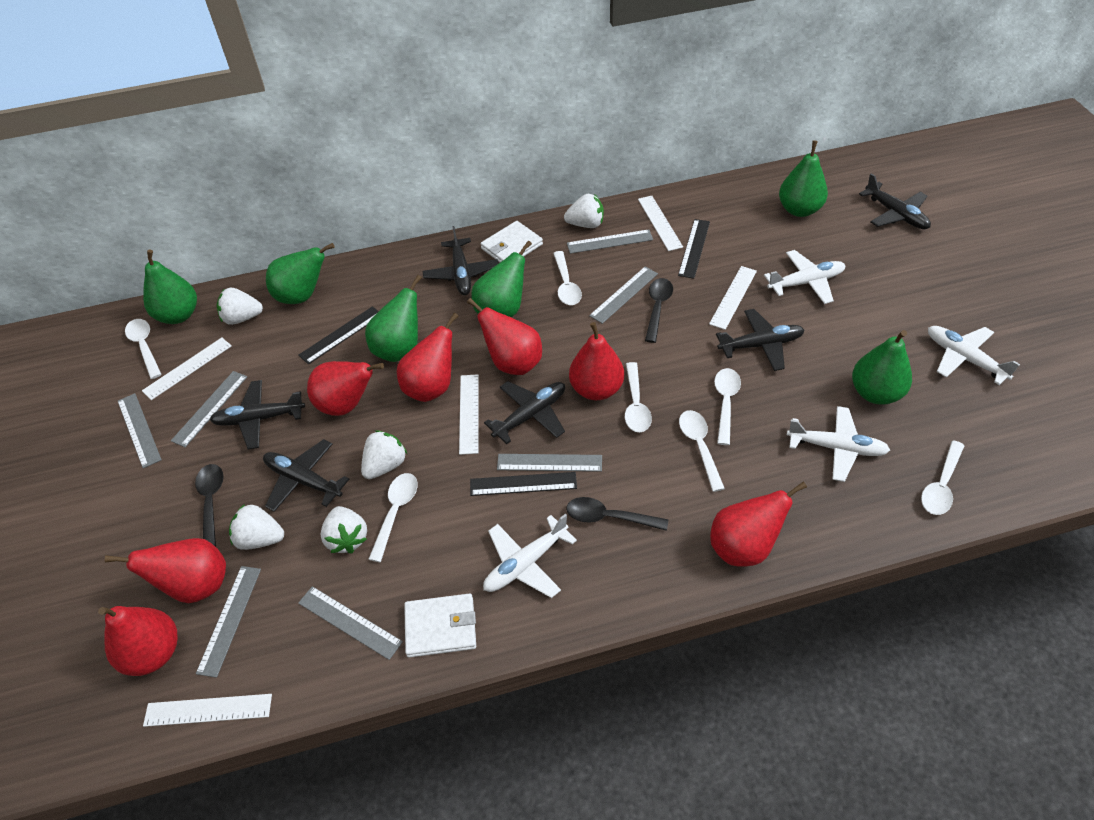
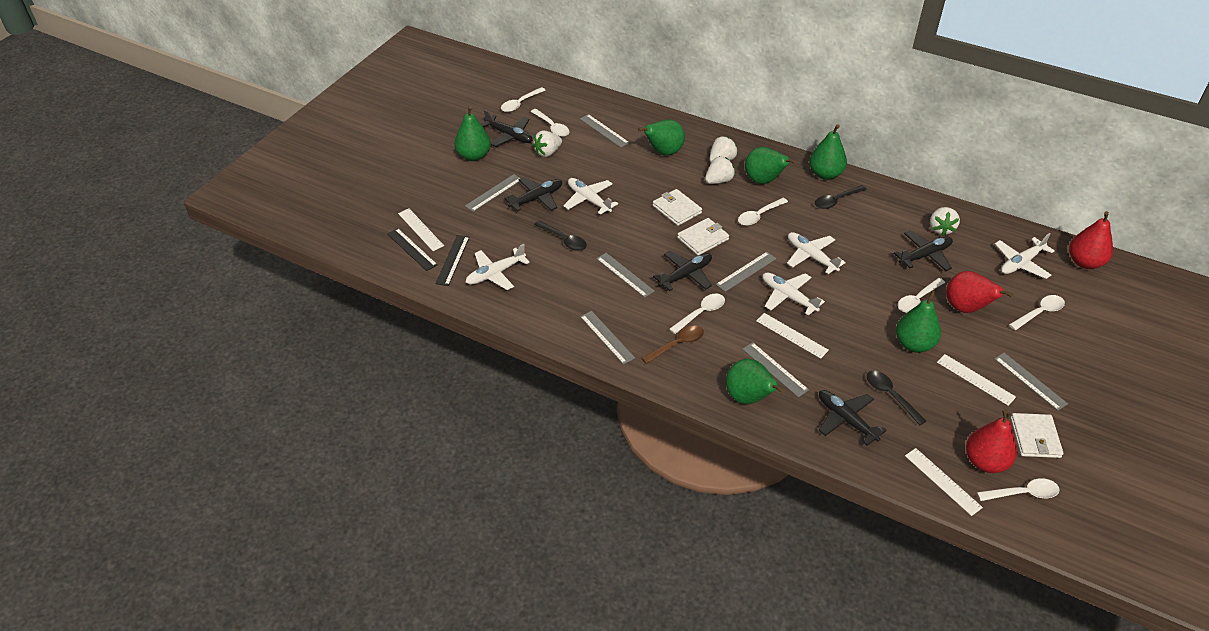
black plane: 6 -> 5
black ruler: 3 -> 2
brown spoon: 0 -> 1
red pear: 7 -> 3
white plane: 4 -> 5
white ruler: 5 -> 4
white strawberry: 5 -> 4
white wallet: 2 -> 3

